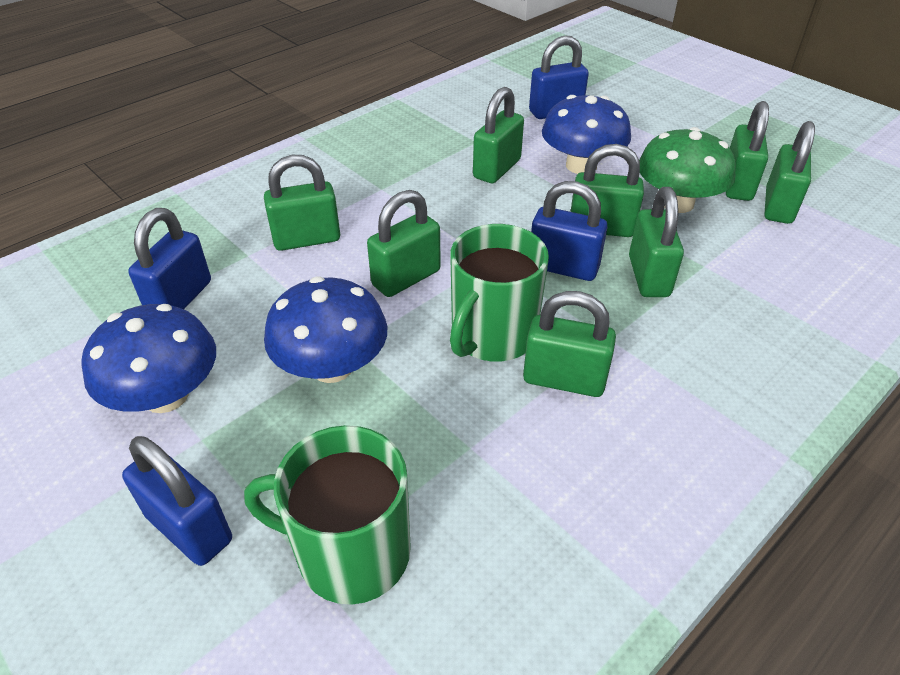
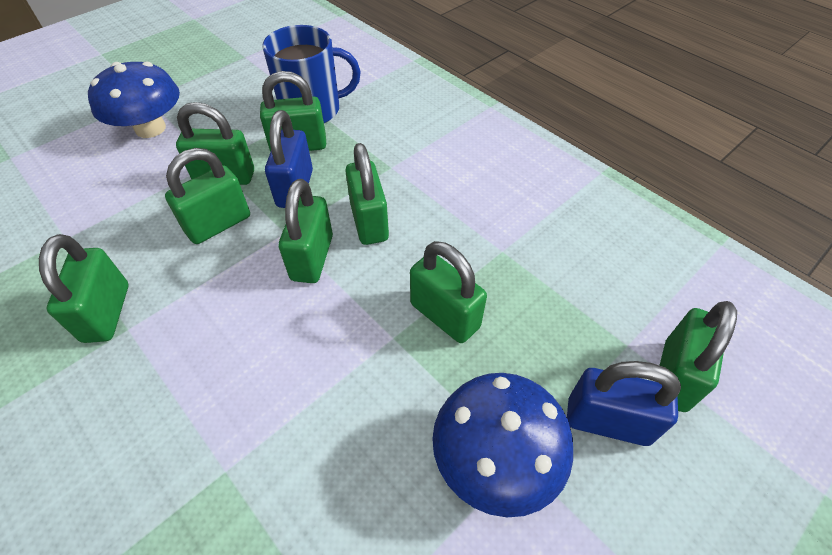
blue mug: 0 -> 1
blue mushroom: 3 -> 2
blue padlock: 4 -> 2
green mug: 2 -> 0
green mushroom: 1 -> 0

